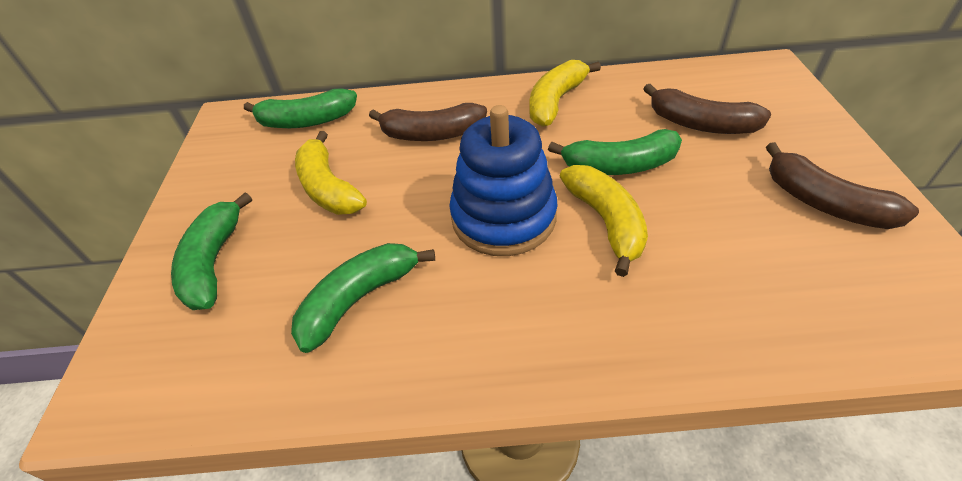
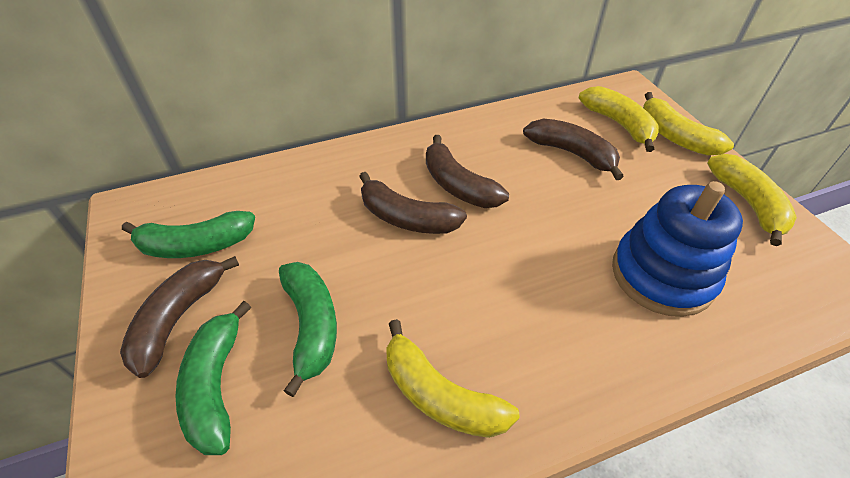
brown banana: 3 -> 4
green banana: 4 -> 3
yellow banana: 3 -> 4

